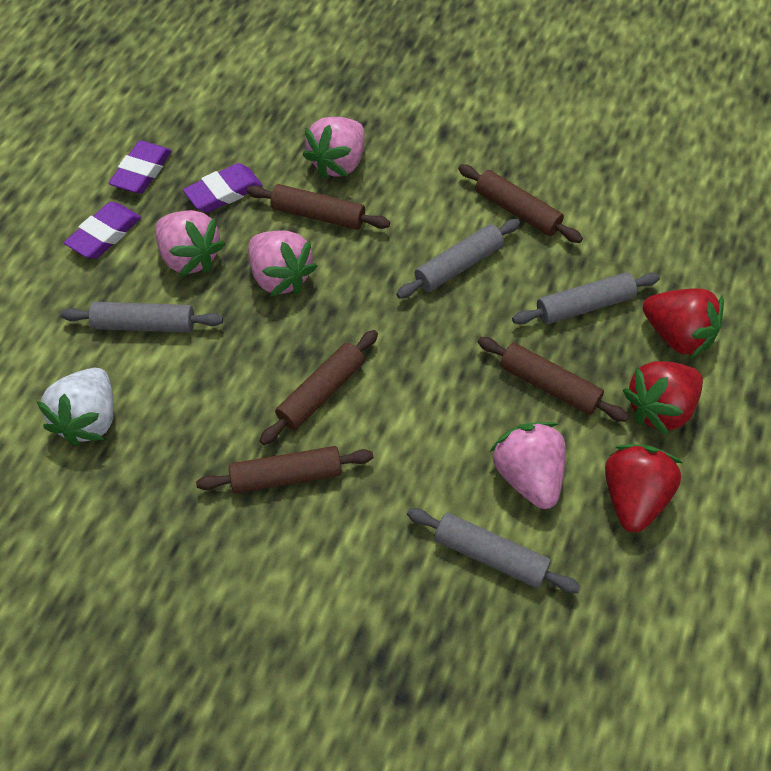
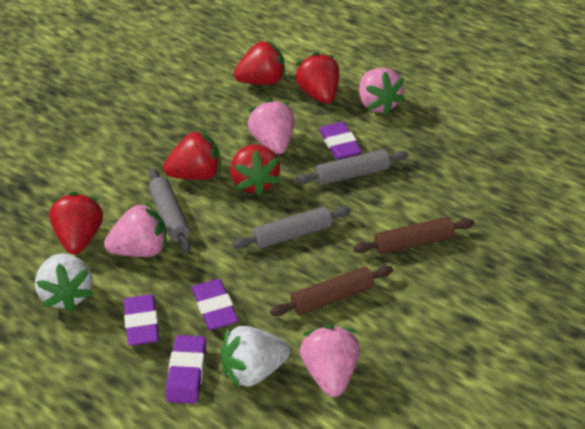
brown rolling pin: 5 -> 2
grey rolling pin: 4 -> 3
purple eraser: 3 -> 4
red strawberry: 3 -> 5
white strawberry: 1 -> 2

